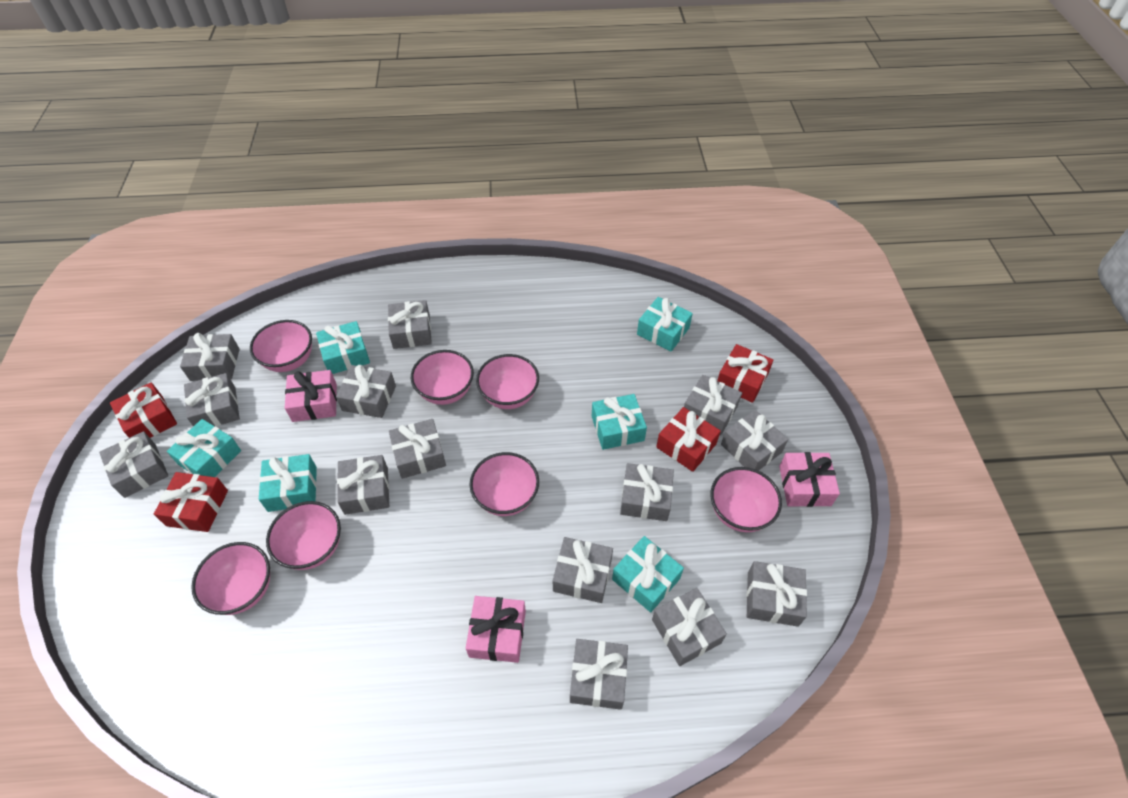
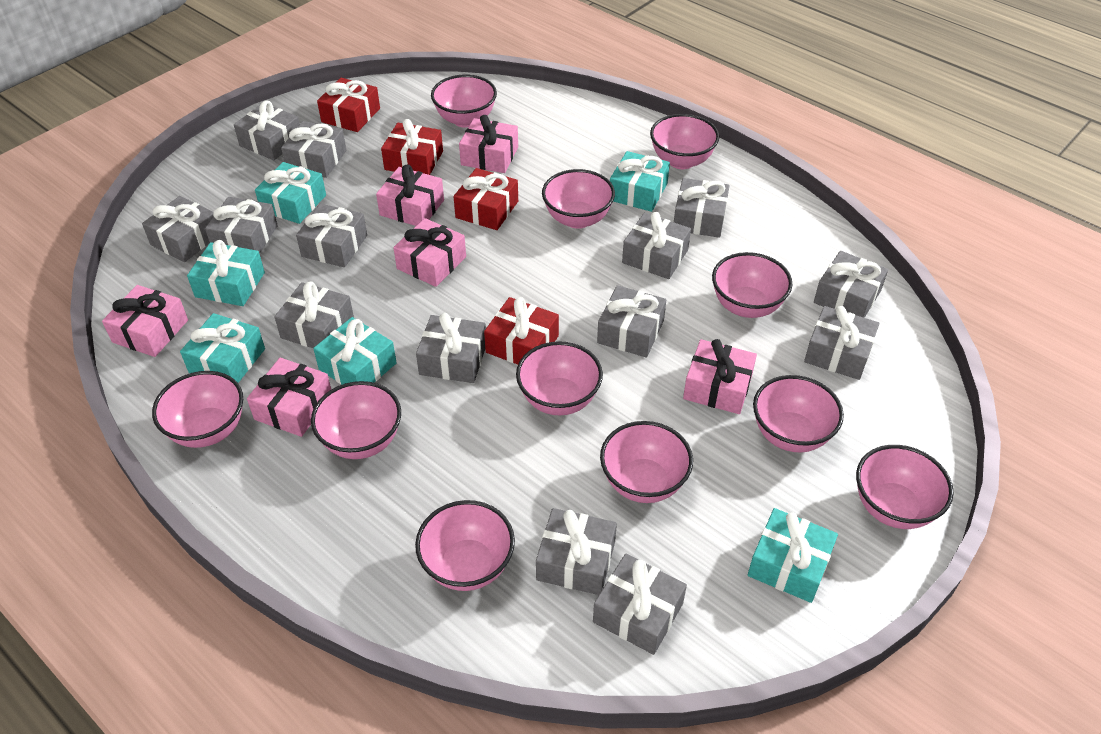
pink bowl: 7 -> 11
pink gift: 3 -> 6

